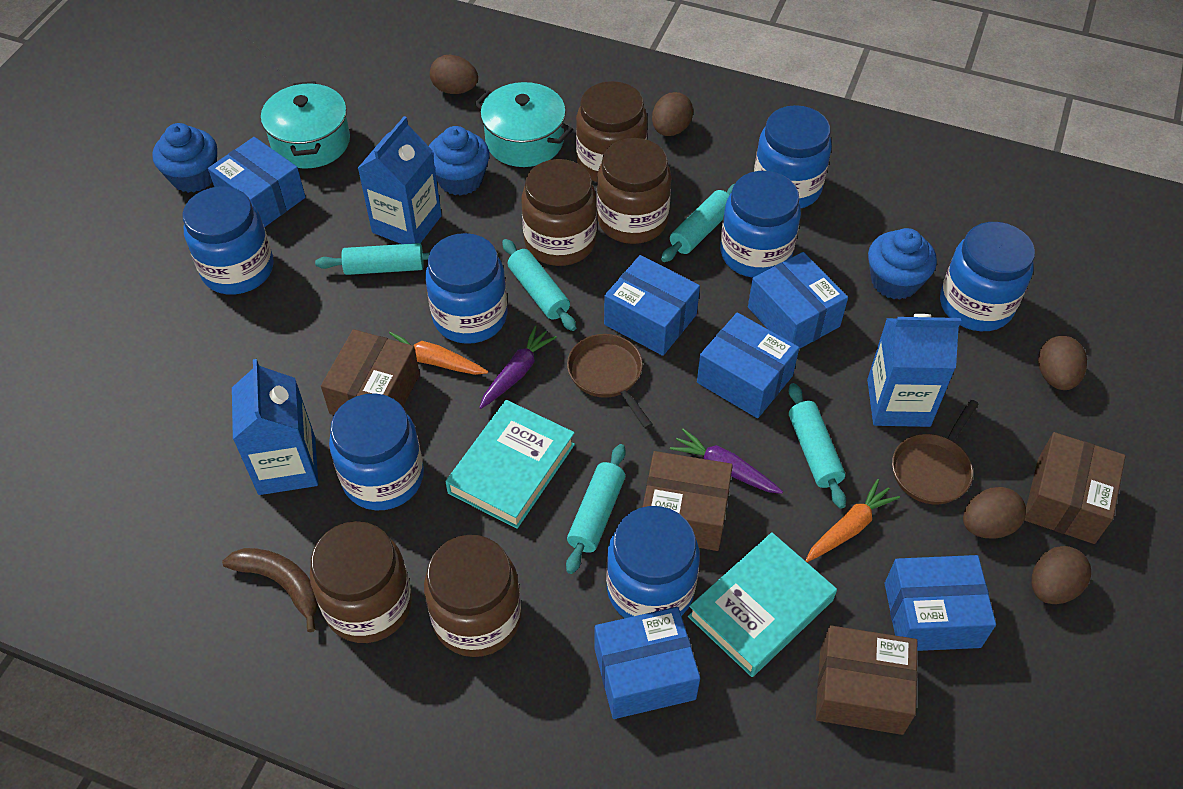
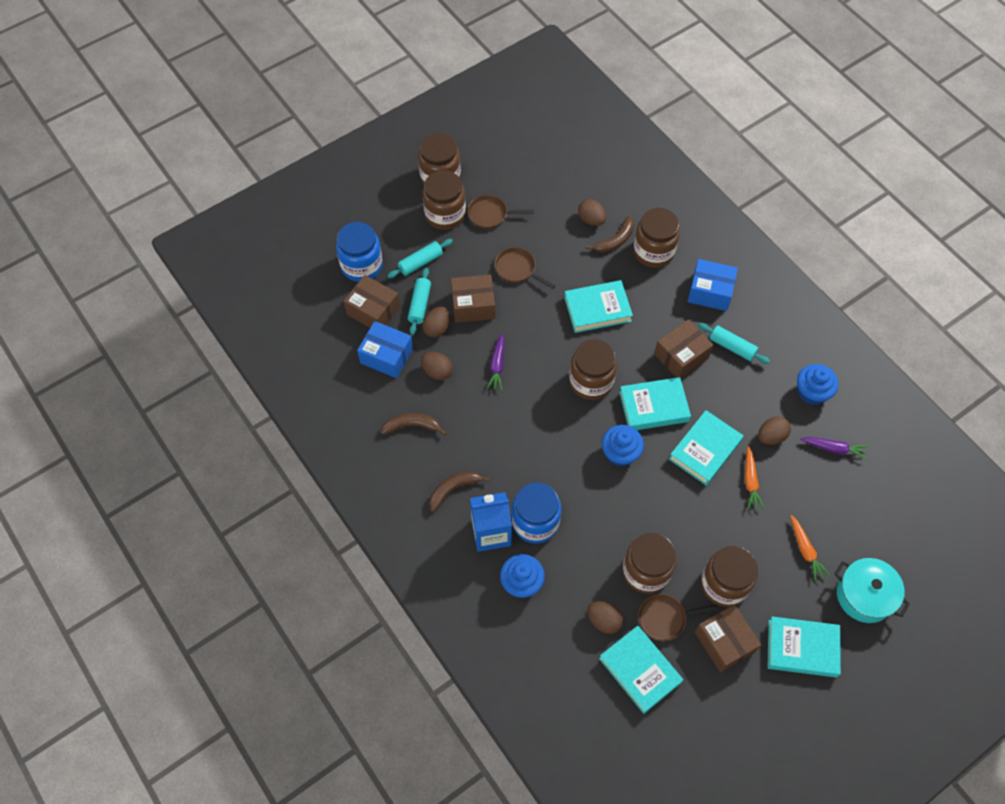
blue box: 6 -> 2
blue carton: 3 -> 1
blue jar: 7 -> 2
brown banana: 1 -> 3
brown jar: 5 -> 6
brown pan: 2 -> 3
turquoise book: 2 -> 5
turquoise pot: 2 -> 1
turquoise rolling pin: 5 -> 3

